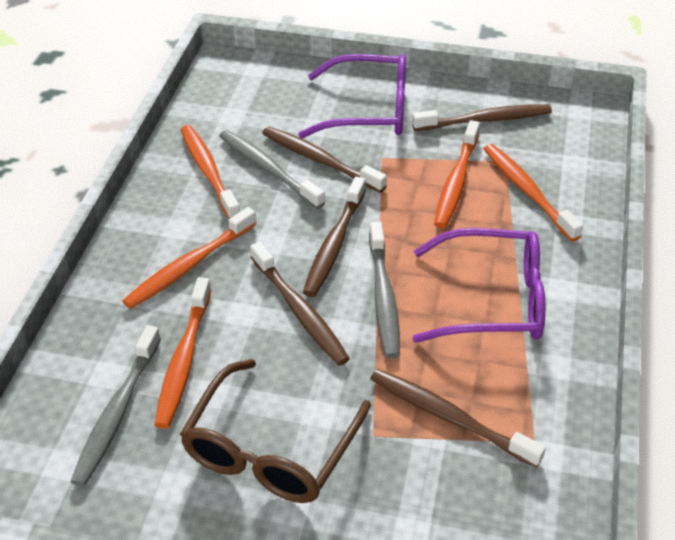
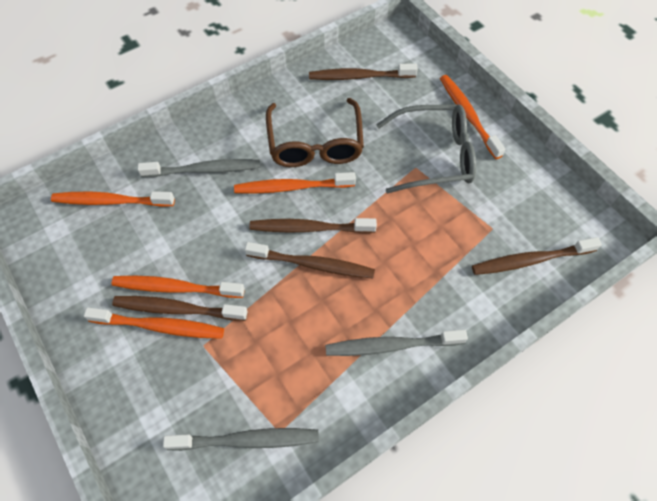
grey glasses: 0 -> 1
purple glasses: 2 -> 0

